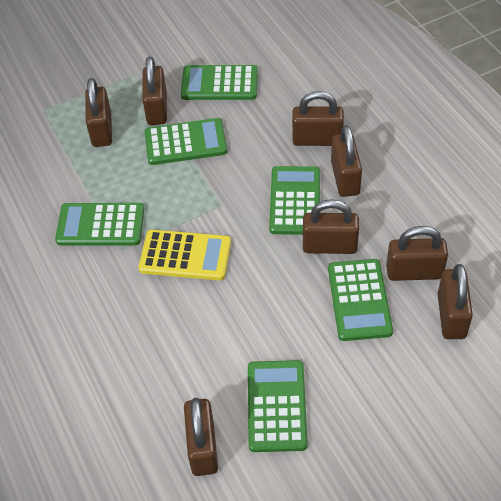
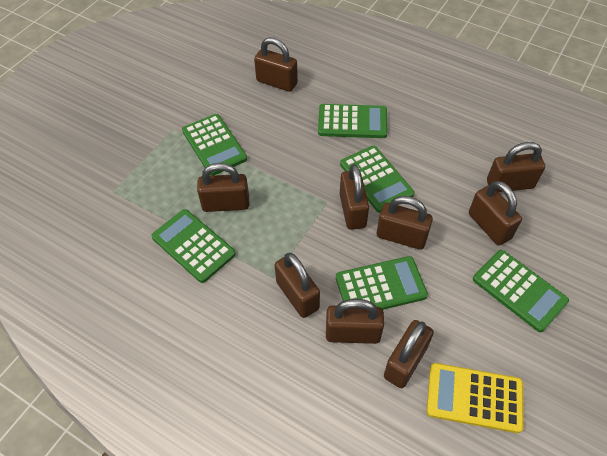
brown padlock: 8 -> 9

